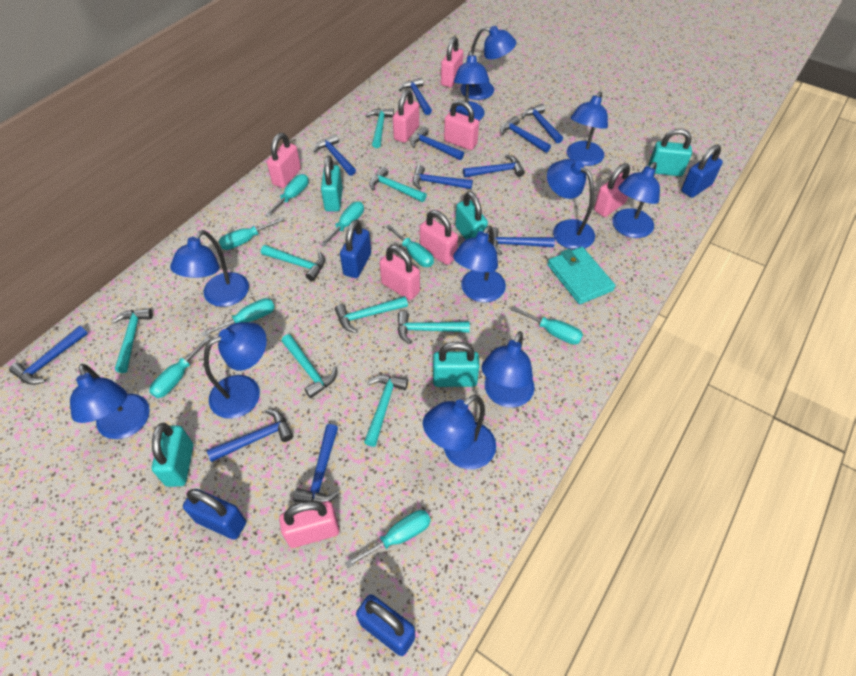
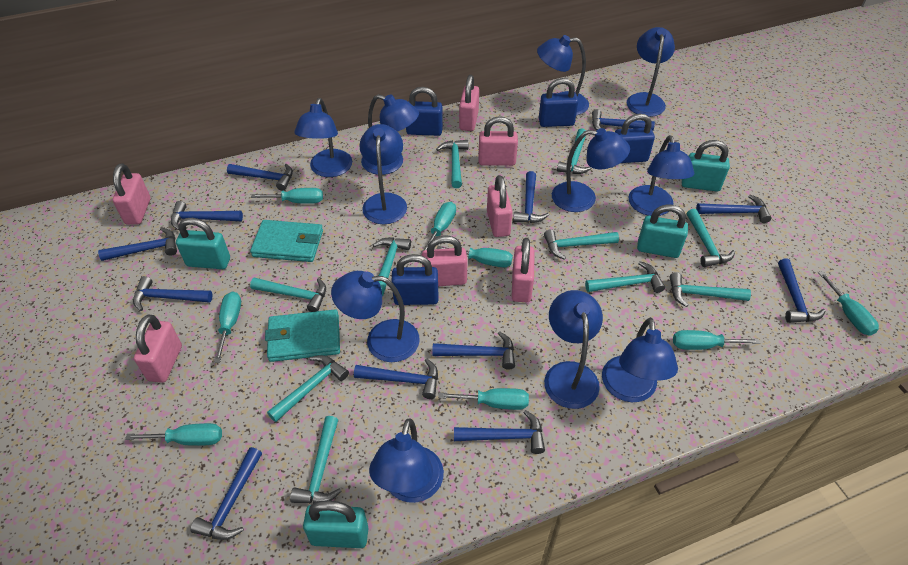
blue hammer: 11 -> 12
pink padlock: 8 -> 7
turquoise hammer: 8 -> 10
turquoise padlock: 5 -> 4
turquoise wallet: 1 -> 2

